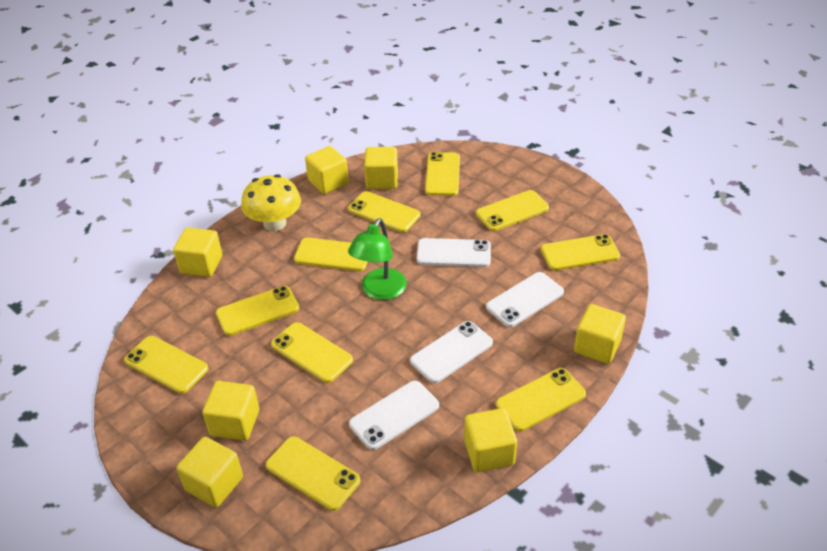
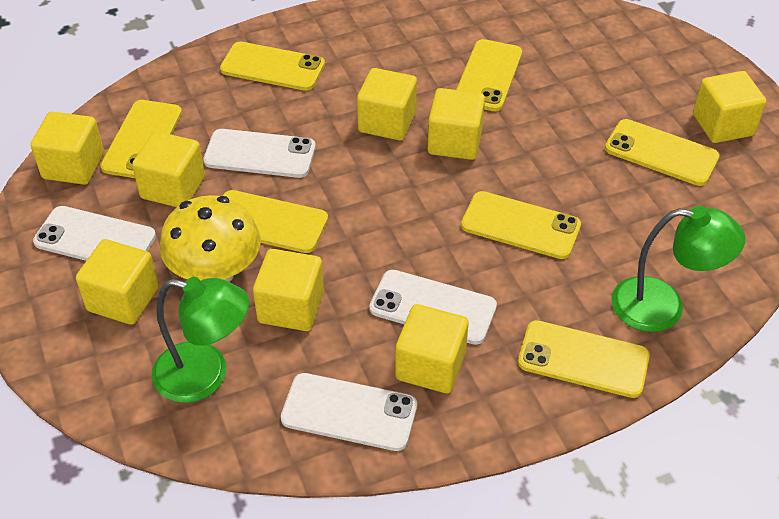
green lamp: 1 -> 2
yellow cube: 7 -> 8
yellow phone: 10 -> 7

